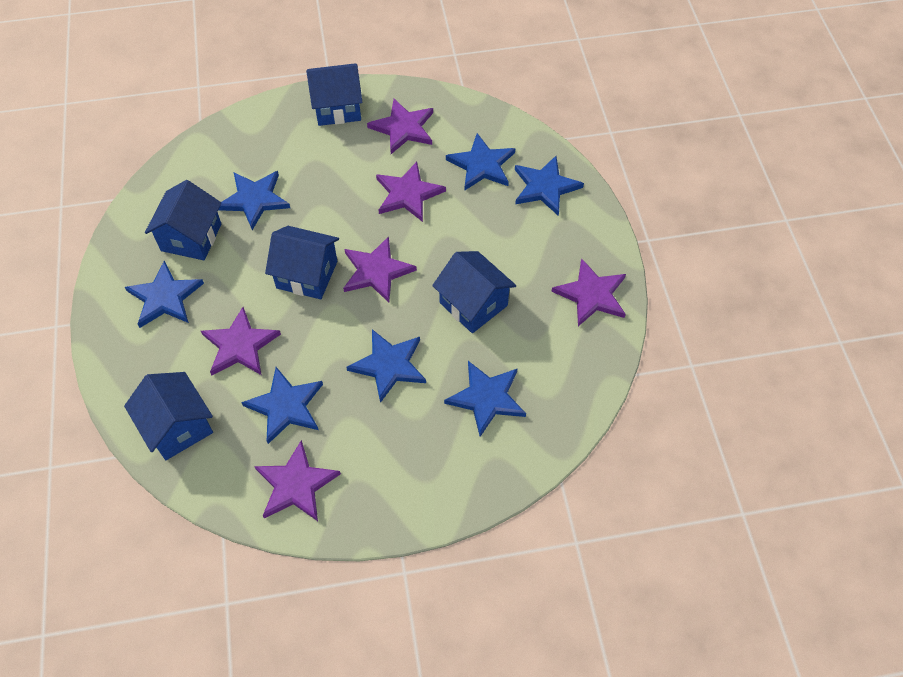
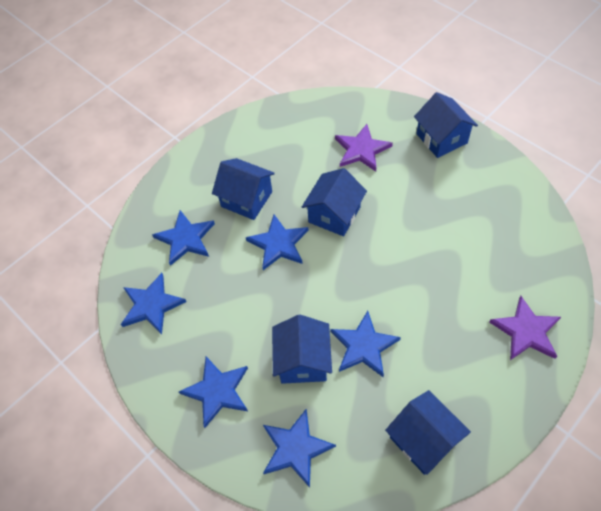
blue star: 7 -> 6
purple star: 6 -> 2

